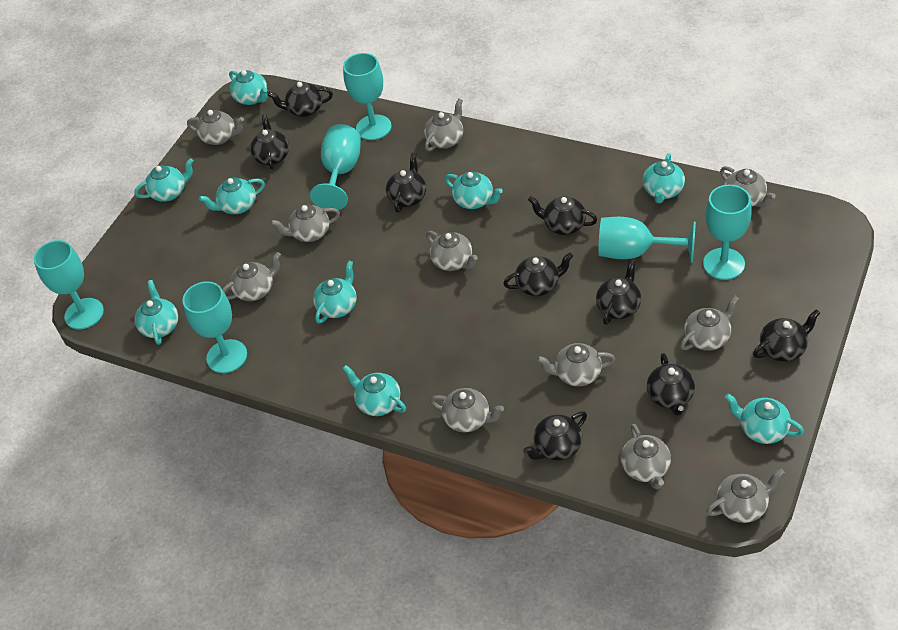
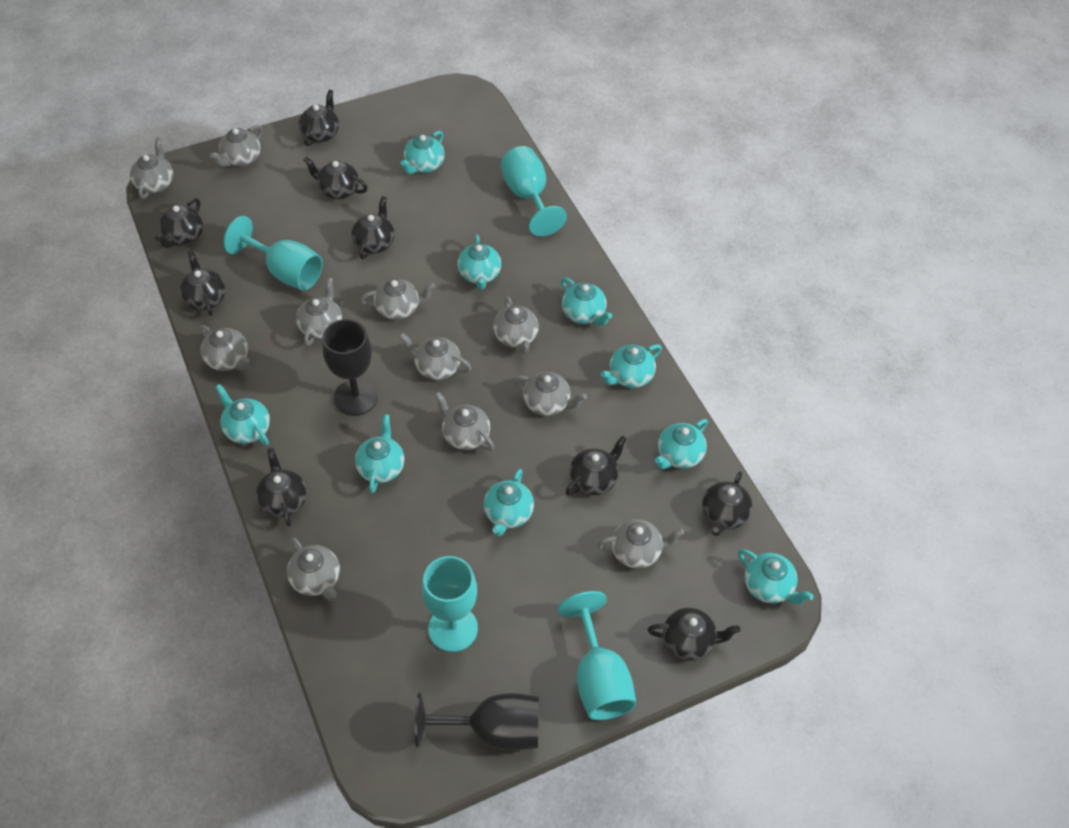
black goblet: 0 -> 2
turquoise goblet: 6 -> 4

